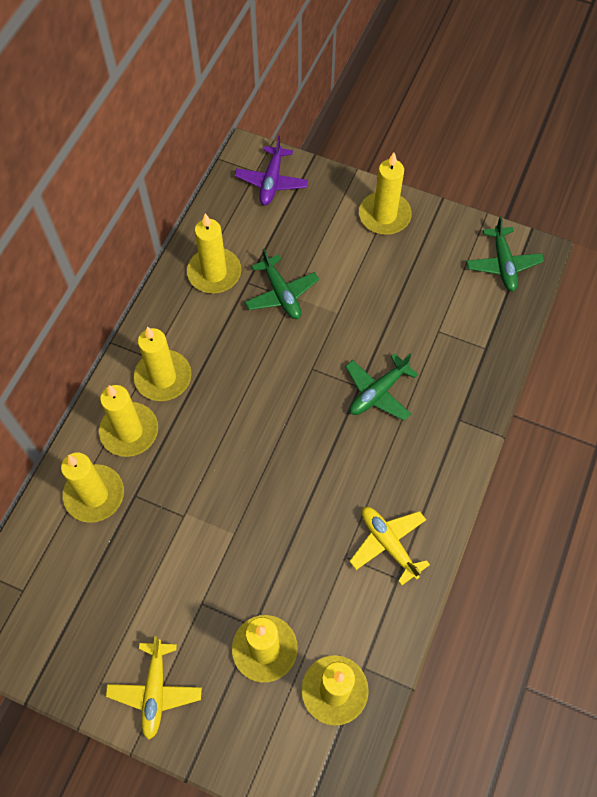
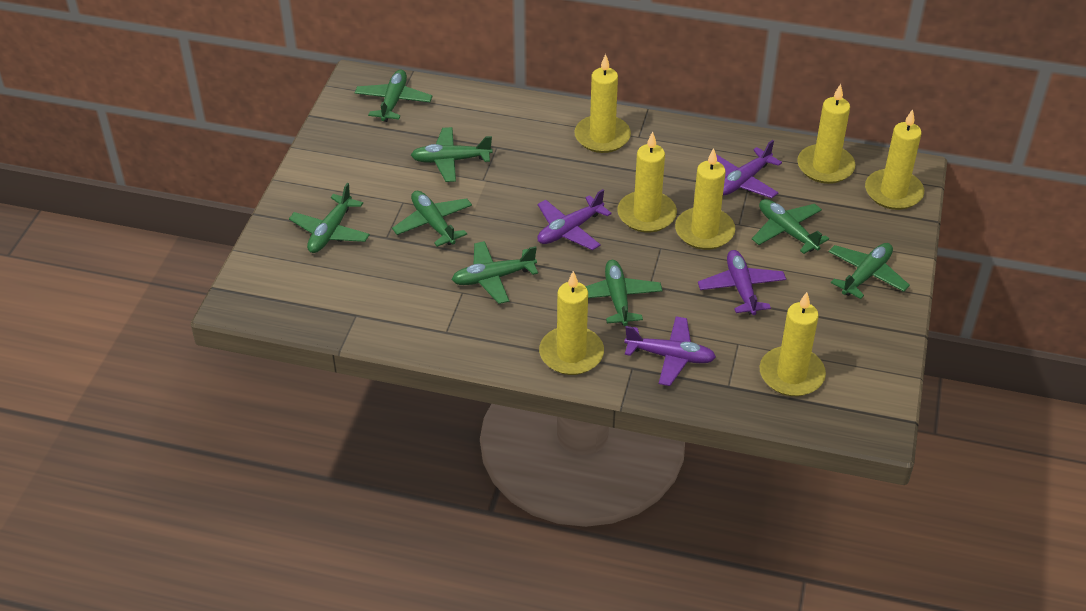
green plane: 3 -> 8
purple plane: 1 -> 4
yellow plane: 2 -> 0

